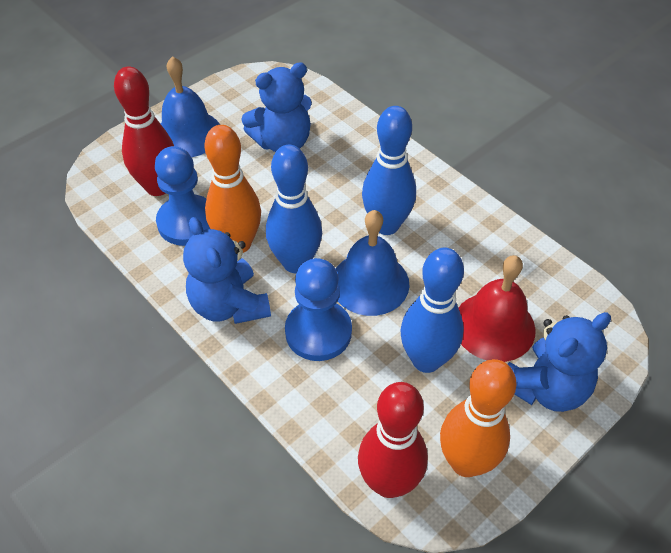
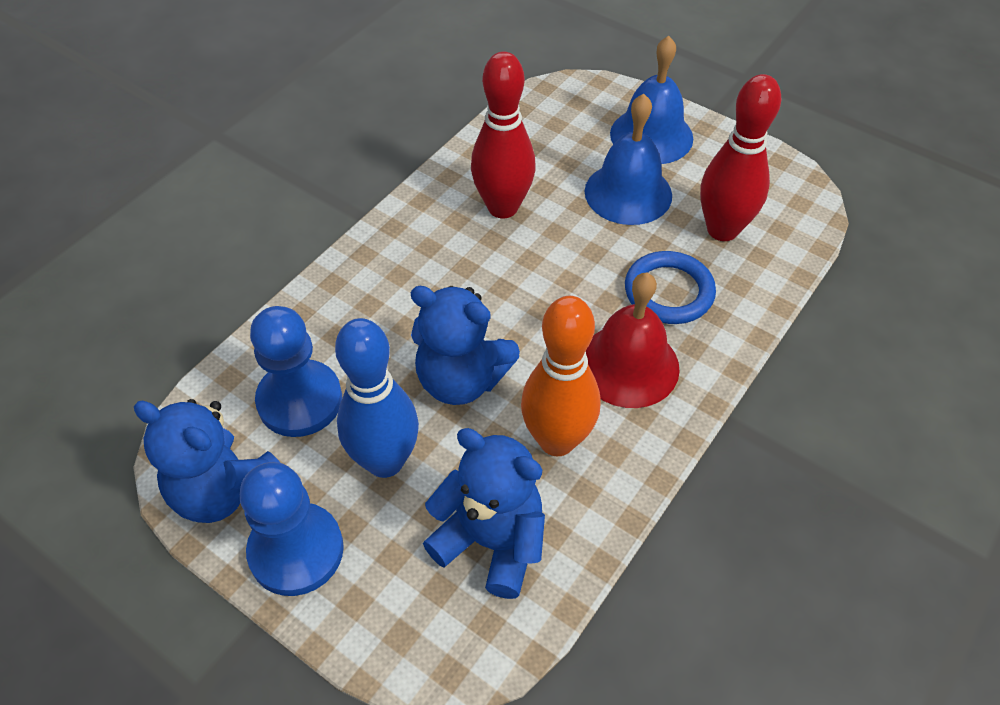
blue bowling pin: 3 -> 1
blue ring: 0 -> 1
orange bowling pin: 2 -> 1

